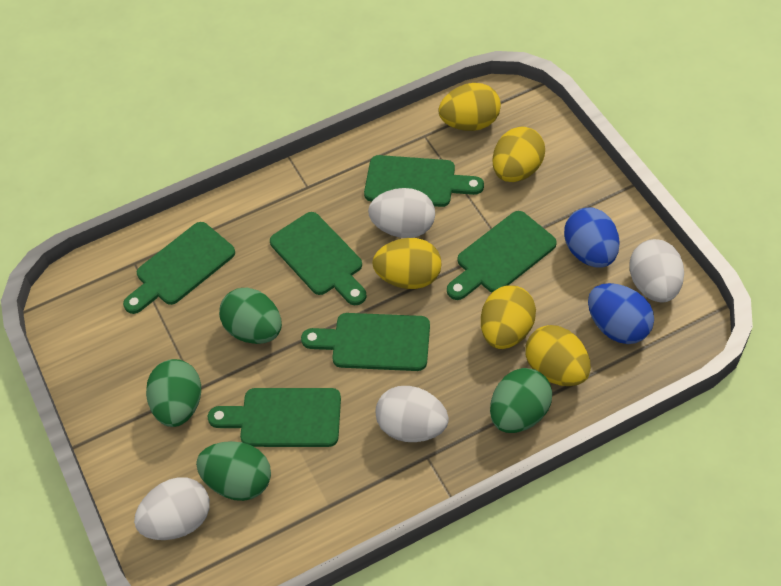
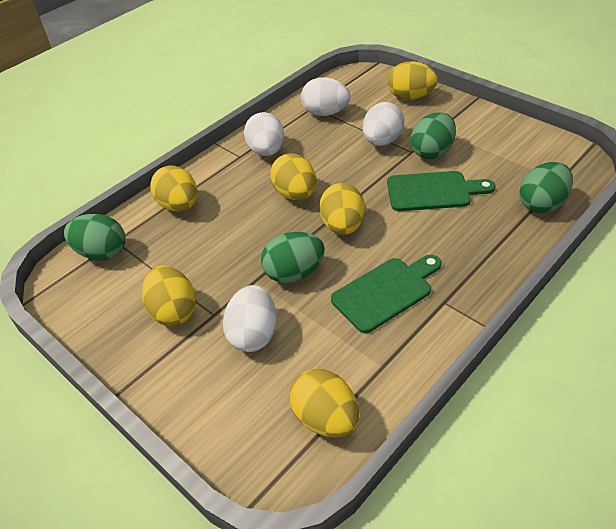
blue egg: 2 -> 0
green cutting board: 6 -> 2
yellow egg: 5 -> 6

